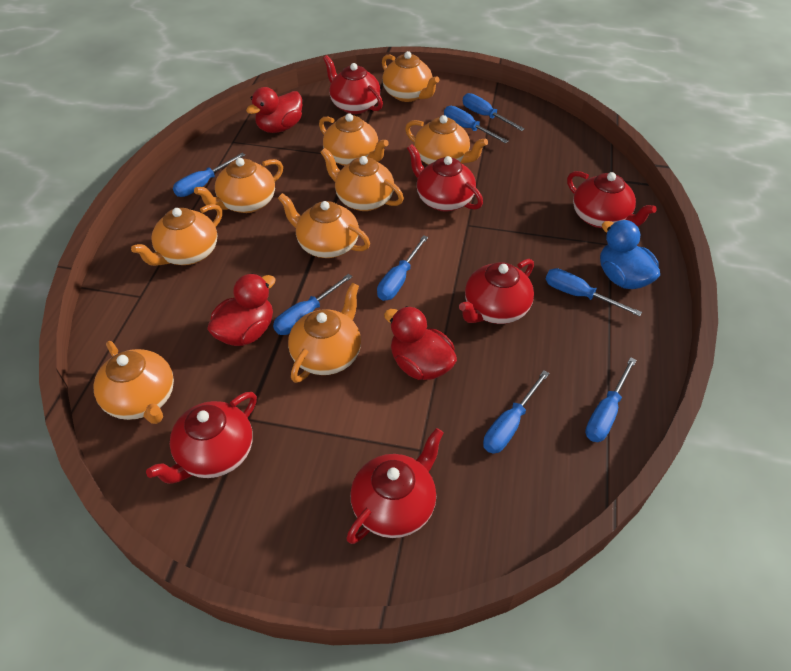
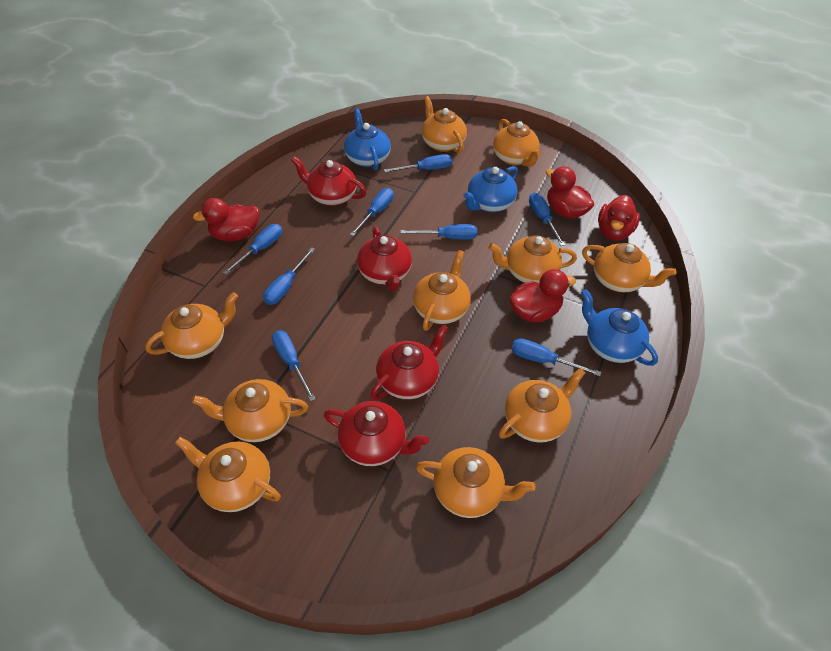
blue duck: 1 -> 0
blue teapot: 0 -> 3
orange teapot: 9 -> 10
red duck: 3 -> 4
red teapot: 6 -> 4

